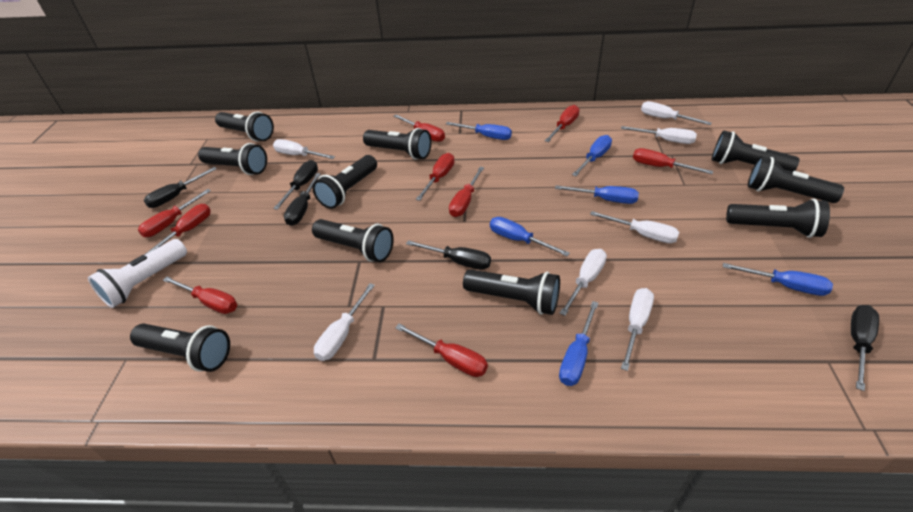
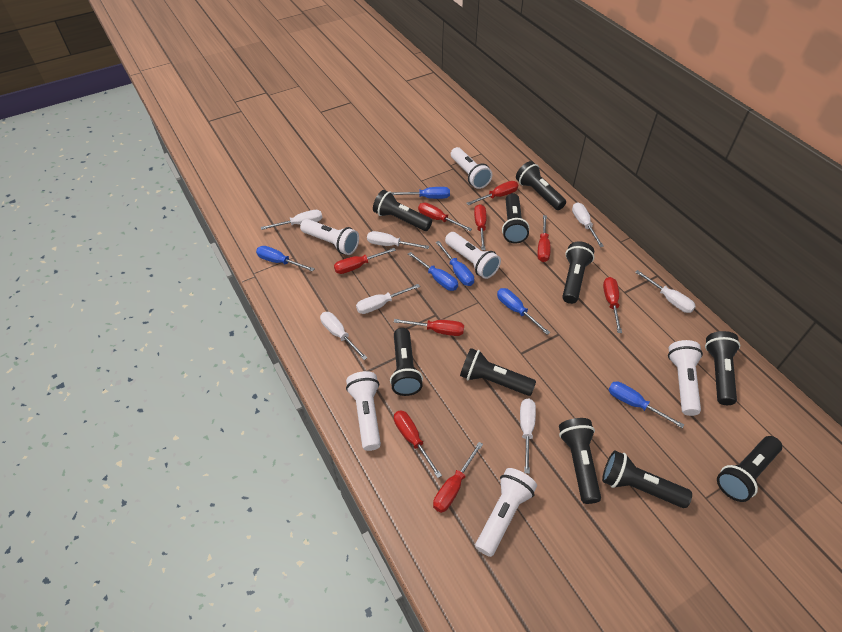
black screwdriver: 5 -> 0
white flashlight: 1 -> 6

